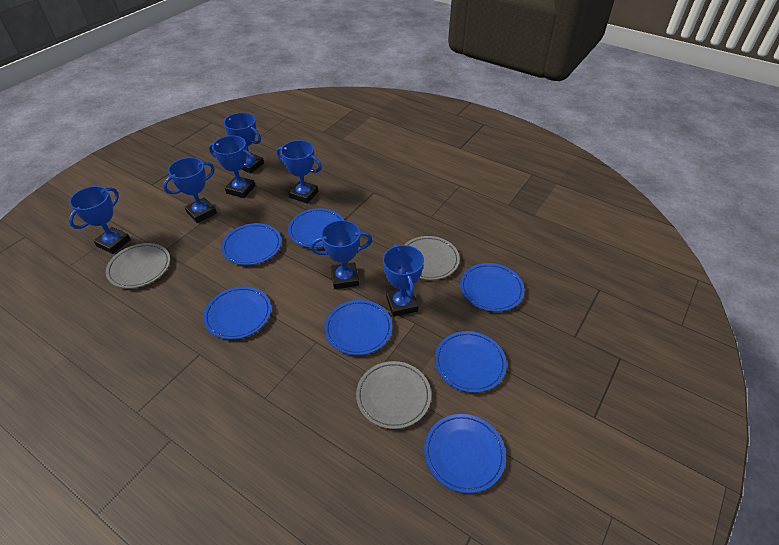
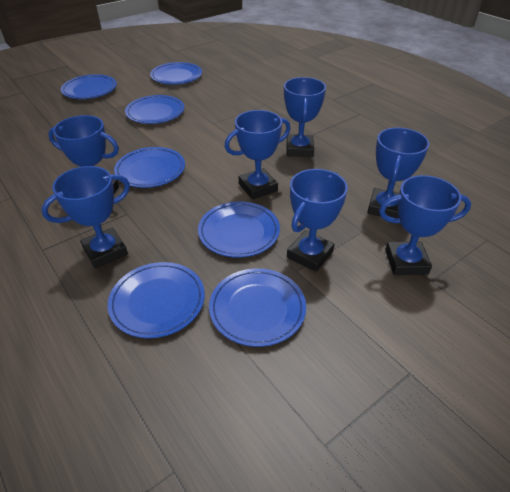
grey plate: 3 -> 0

